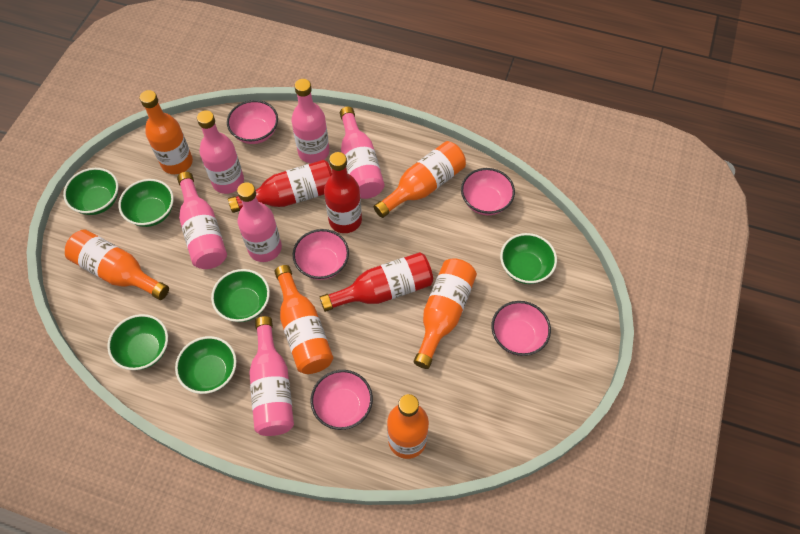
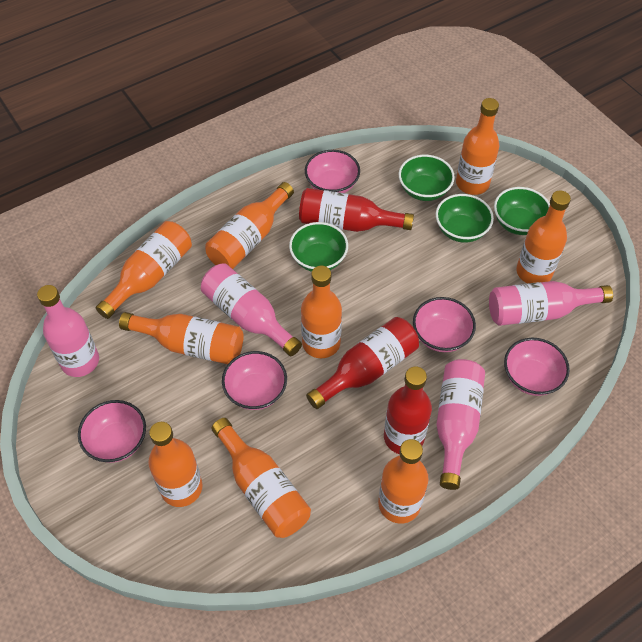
green bowl: 6 -> 4
orange bottle: 6 -> 9
pink bottle: 6 -> 4

